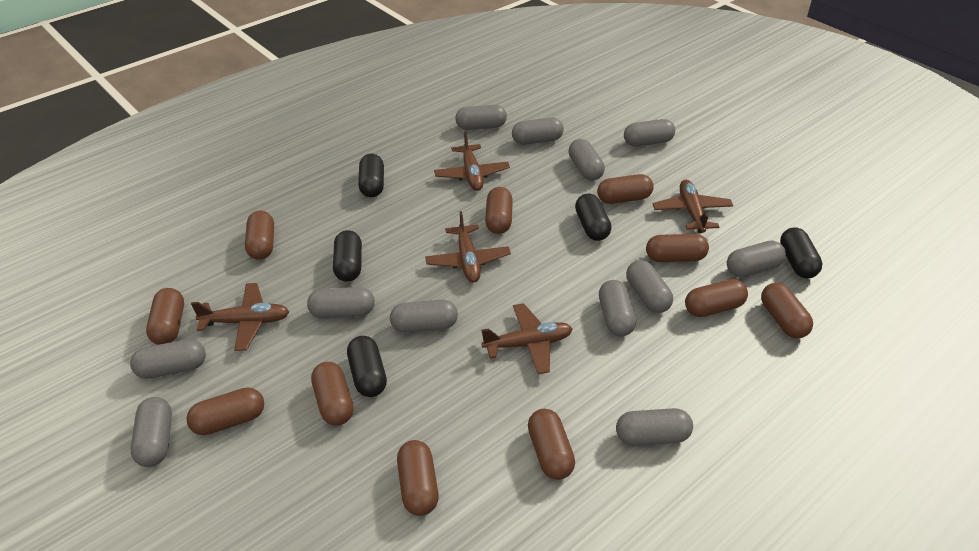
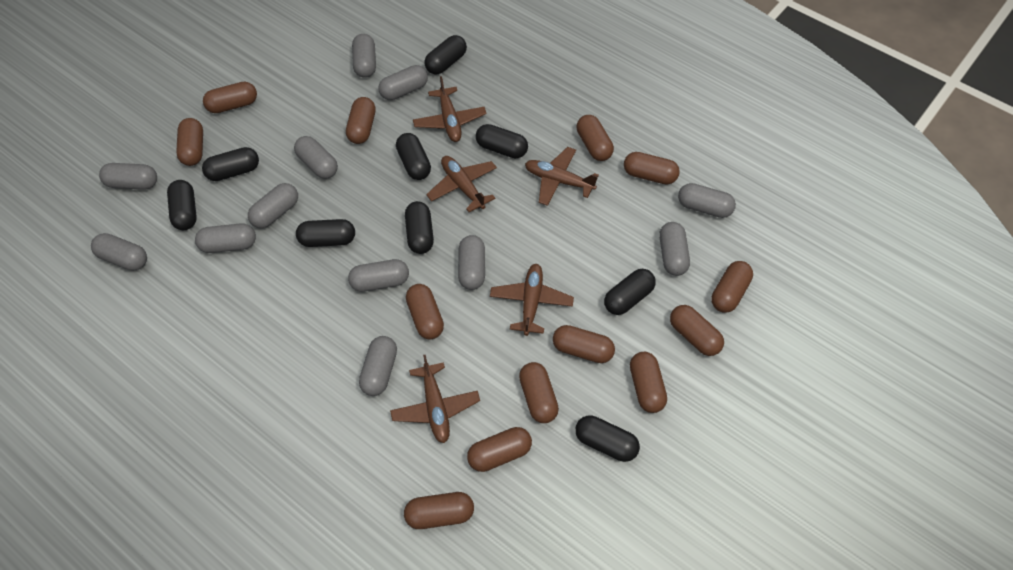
black capsule: 5 -> 9
brown capsule: 11 -> 13

